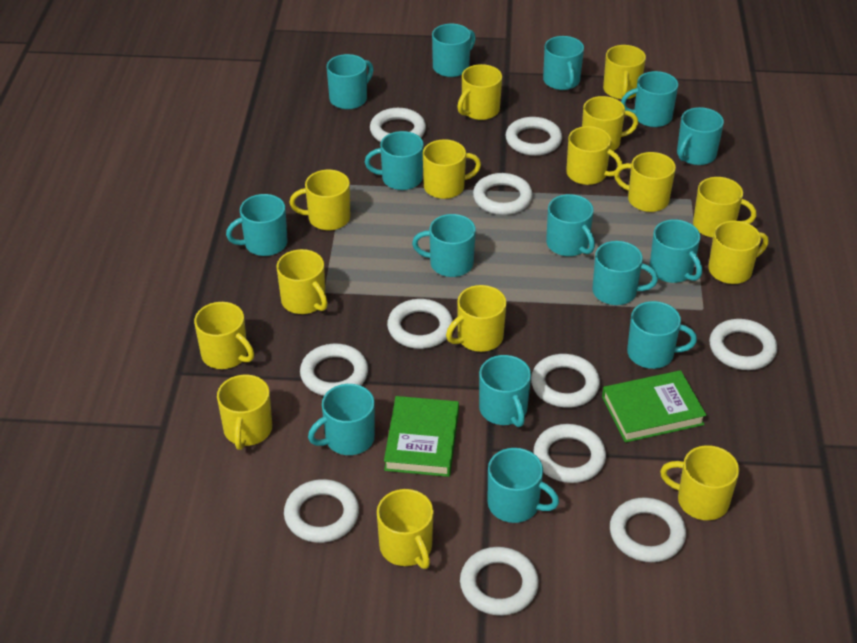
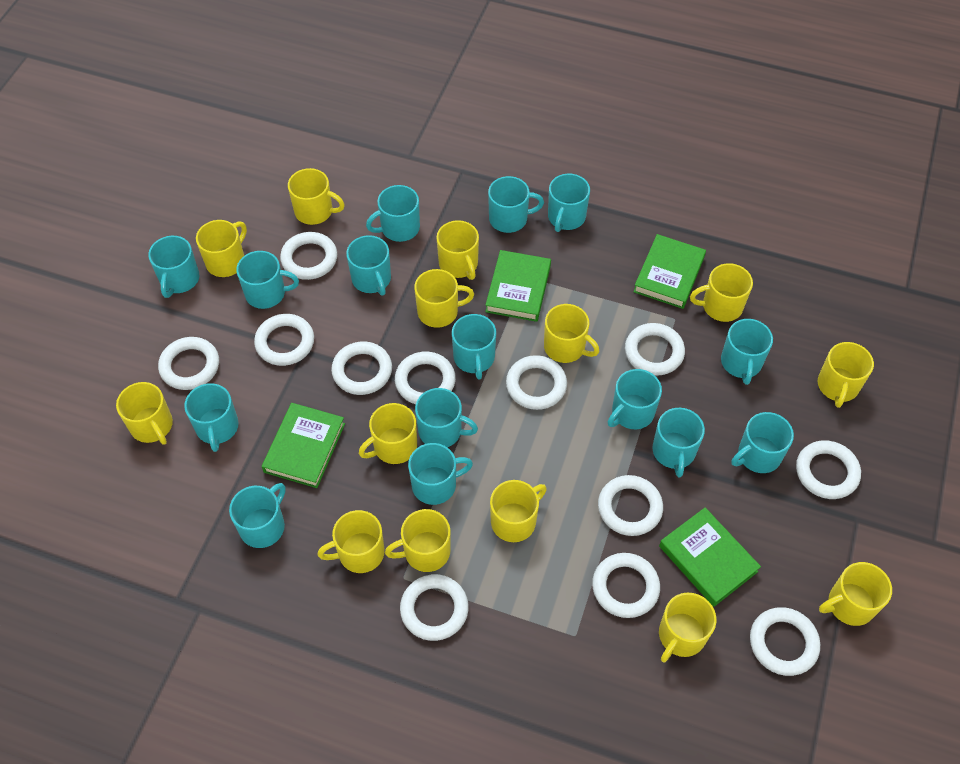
green book: 2 -> 4
white ring: 11 -> 12
yellow mug: 15 -> 14

